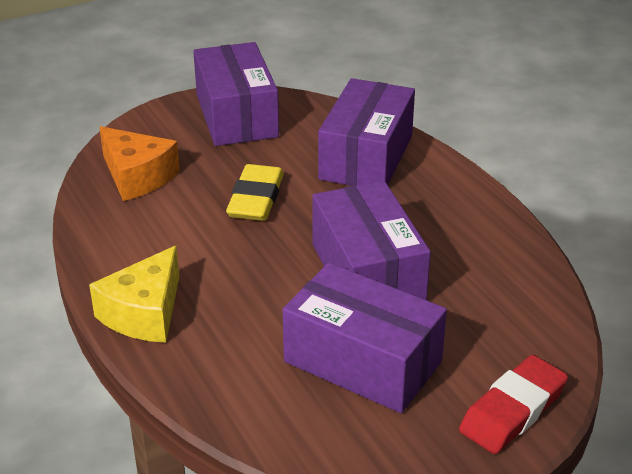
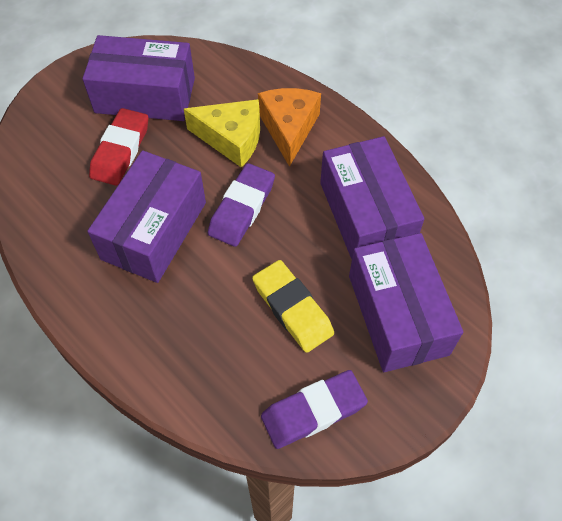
purple eraser: 0 -> 2

